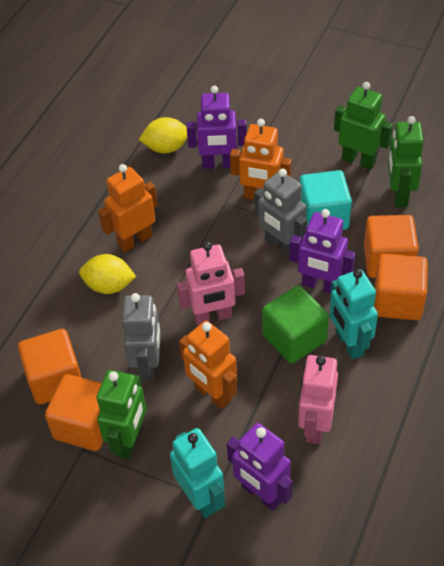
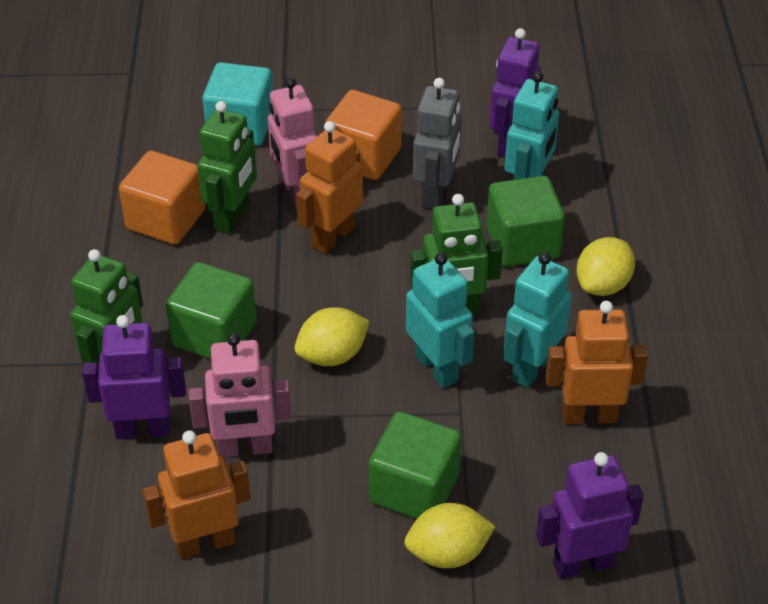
green cube: 1 -> 3
grey robot: 2 -> 1
orange cube: 4 -> 2
turquoise robot: 2 -> 3
yellow lemon: 2 -> 3

